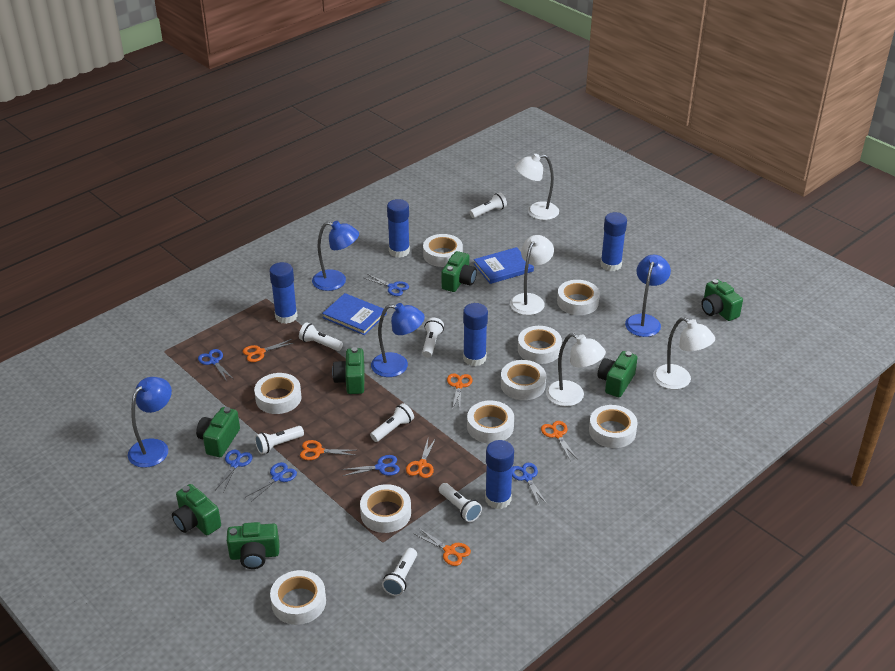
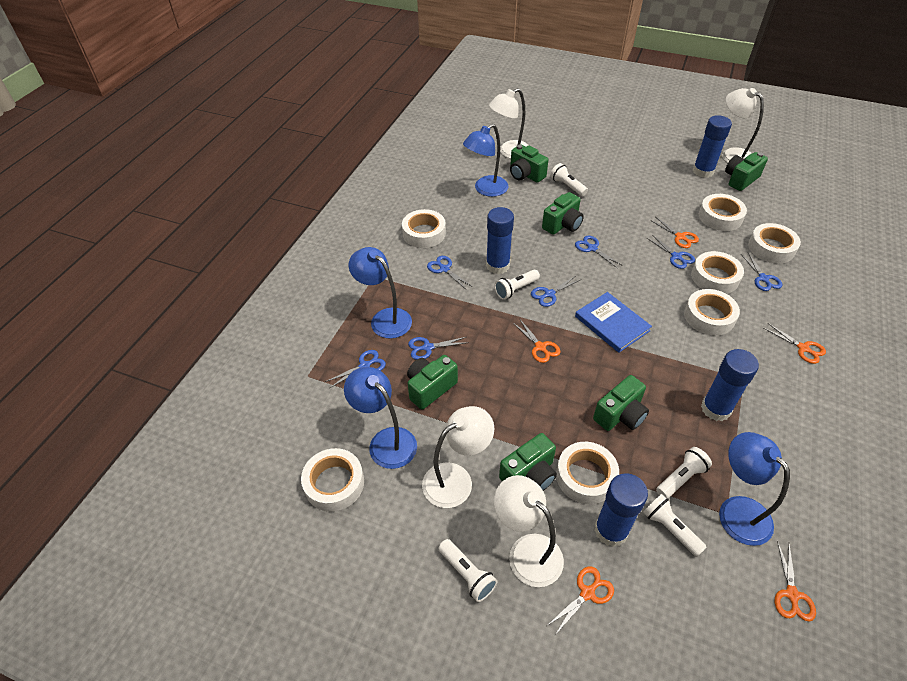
blue book: 2 -> 1
blue glue stick: 5 -> 4
blue scissors: 6 -> 7
green camera: 7 -> 6
orange scissors: 6 -> 5
white flashlight: 7 -> 5
white tape: 9 -> 7

